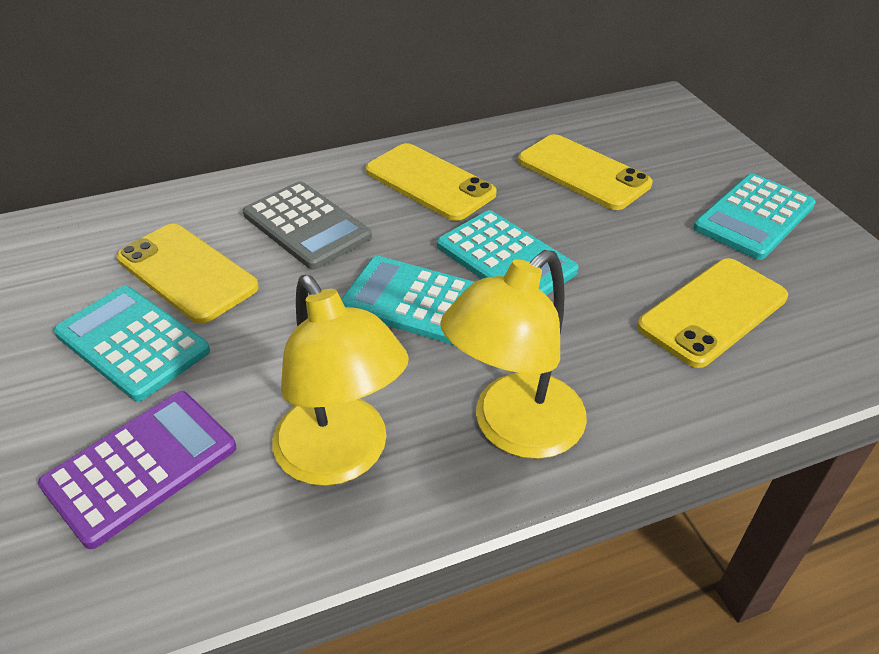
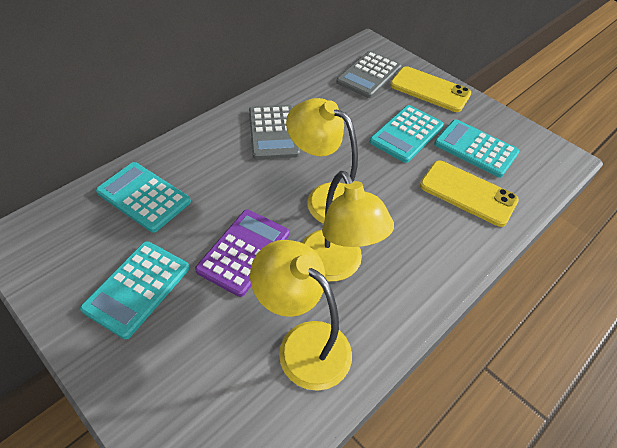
grey calculator: 1 -> 2
yellow lamp: 2 -> 3
yellow phone: 4 -> 2

